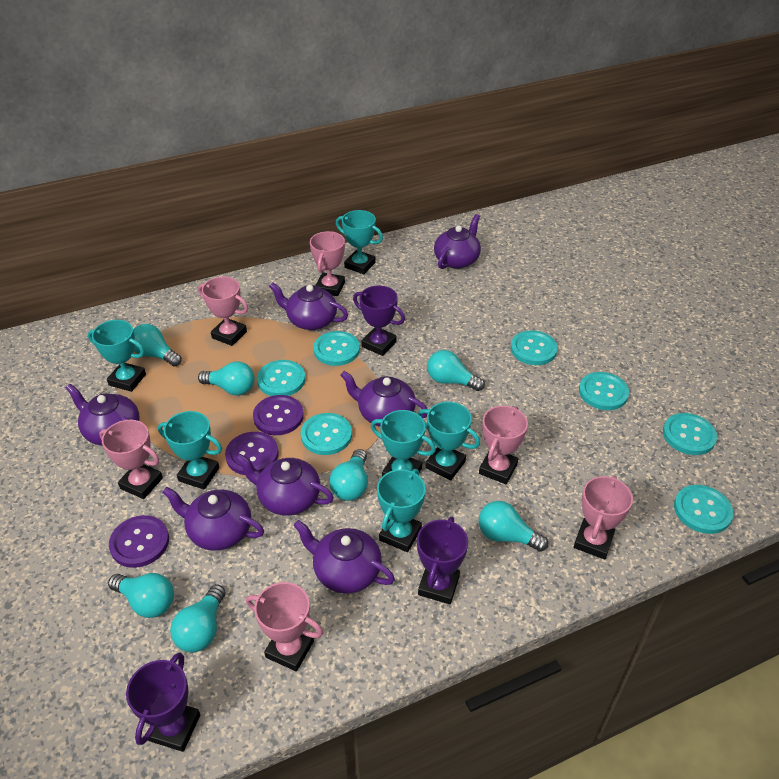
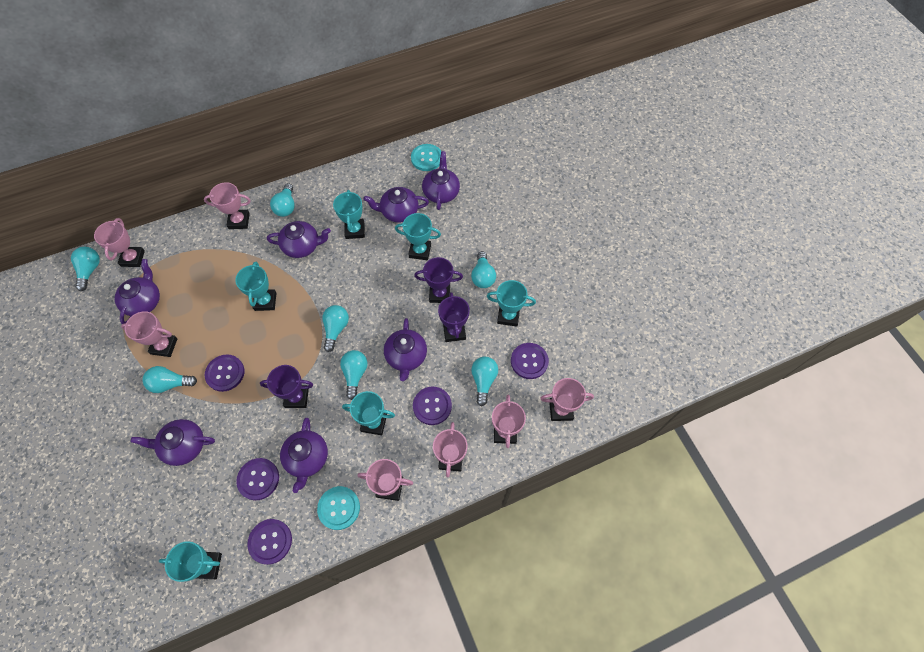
pink trophy: 6 -> 7
purple button: 3 -> 5
turquoise button: 7 -> 2

